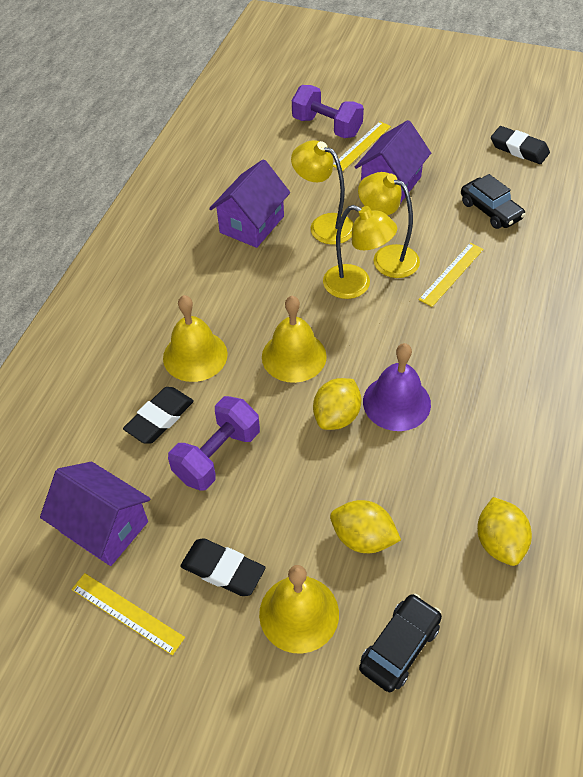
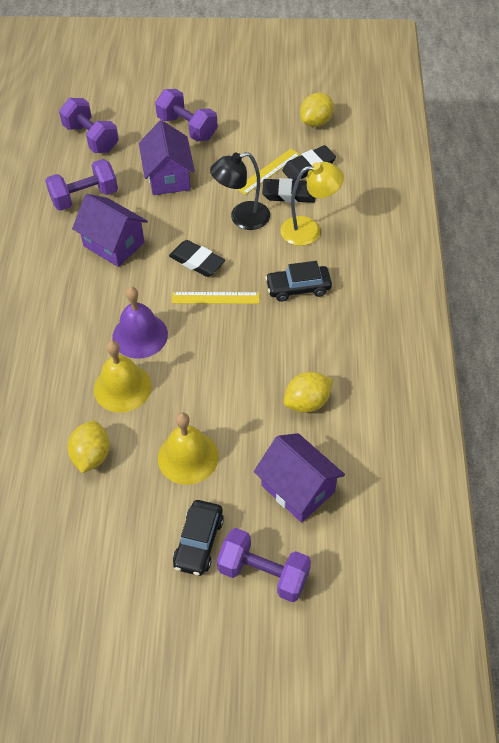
black lamp: 0 -> 1
purple dumbbell: 2 -> 4
yellow bell: 3 -> 2
yellow lamp: 3 -> 1
yellow ruler: 3 -> 2

